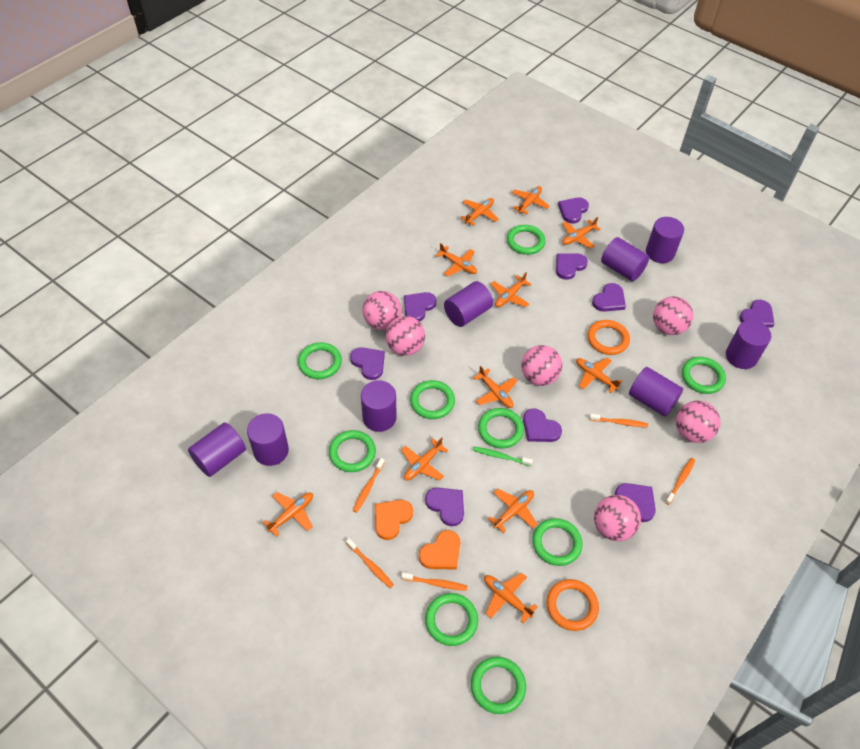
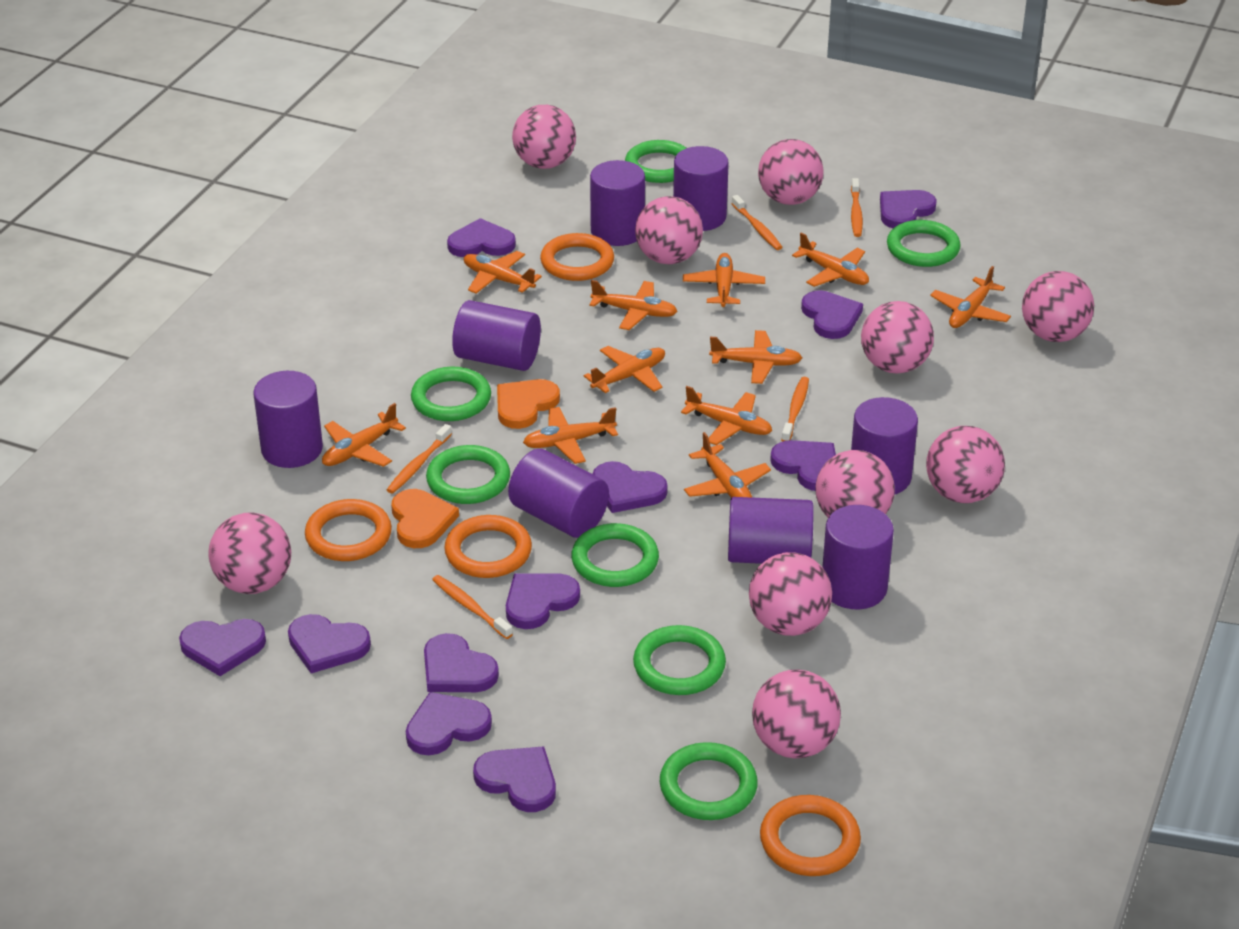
green ring: 9 -> 7
green toothbrush: 1 -> 0
orange ring: 2 -> 4
pink ball: 6 -> 10
purple heart: 9 -> 11

